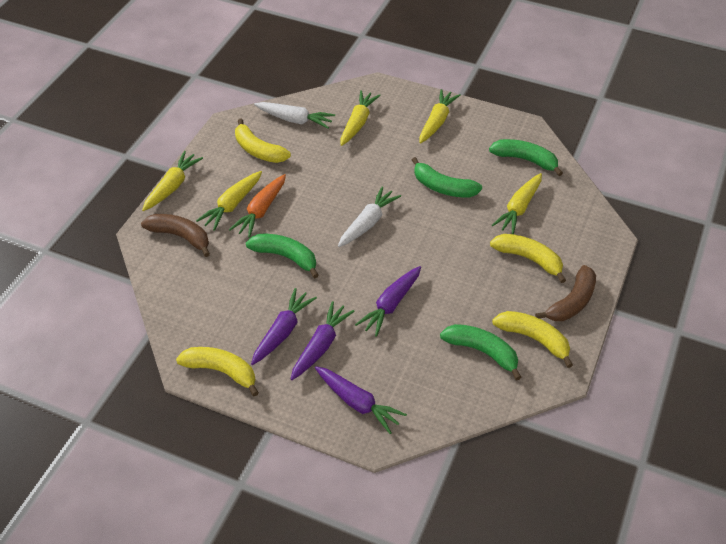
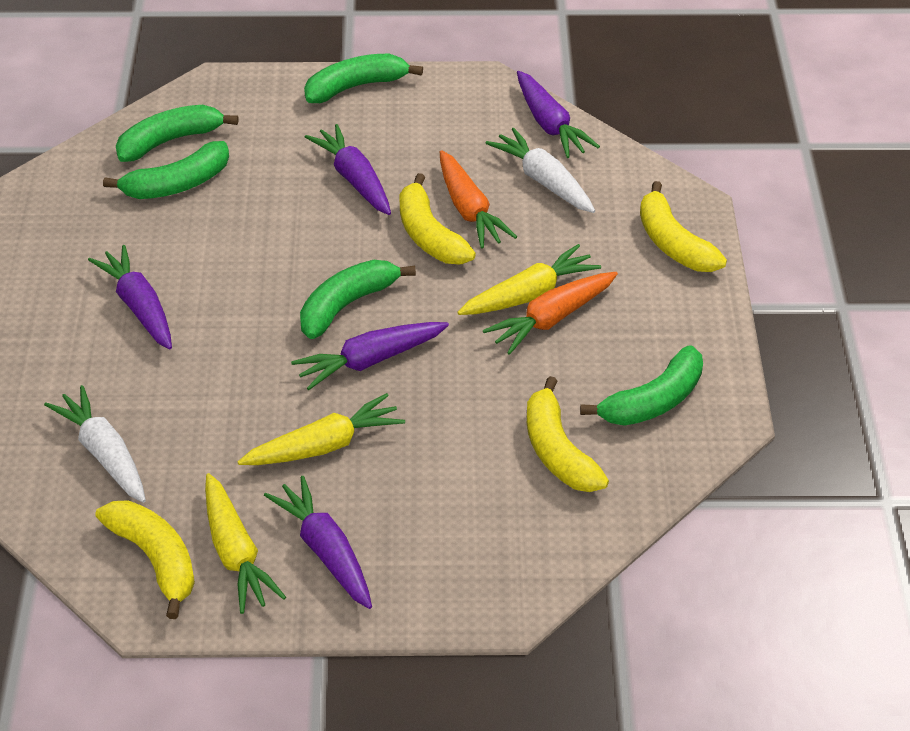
brown banana: 2 -> 0
green banana: 4 -> 5
orange carrot: 1 -> 2
purple carrot: 4 -> 5
yellow carrot: 5 -> 3

